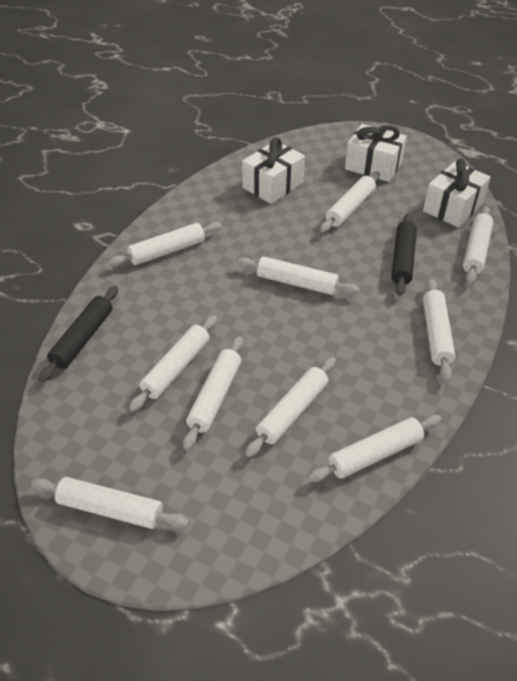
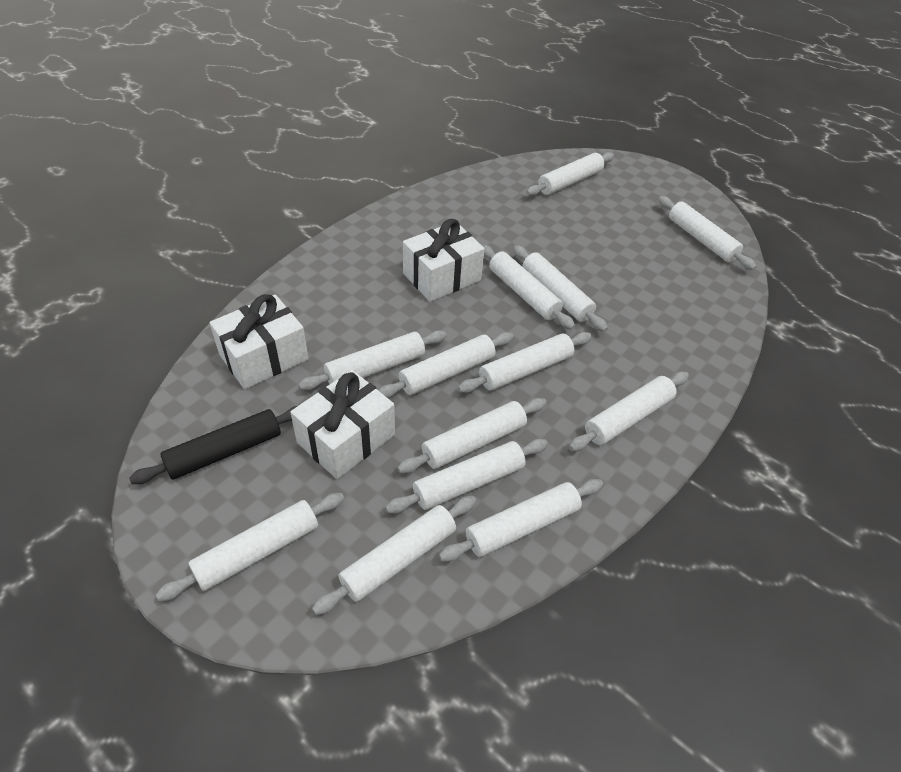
black rolling pin: 2 -> 1
white rolling pin: 10 -> 13

